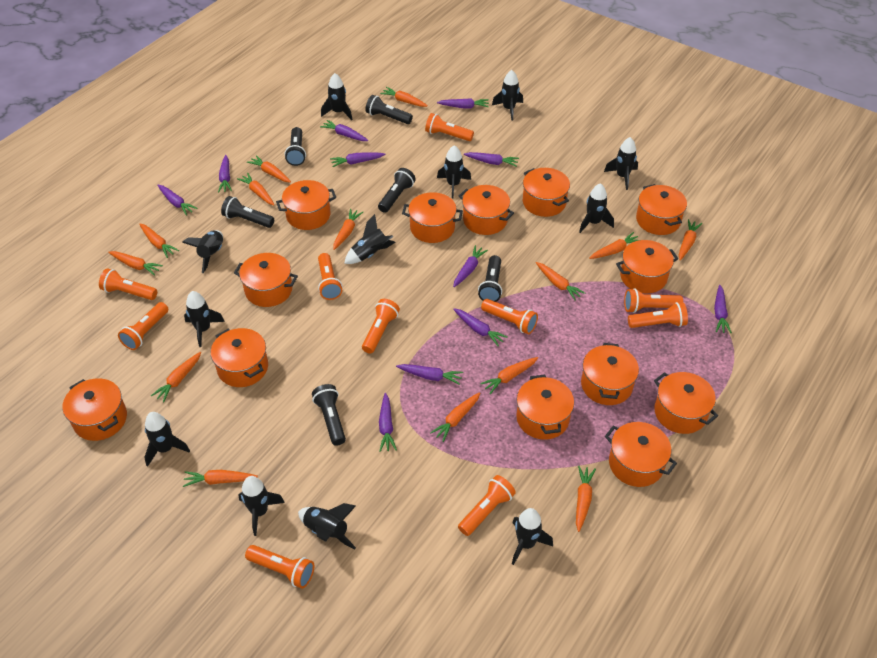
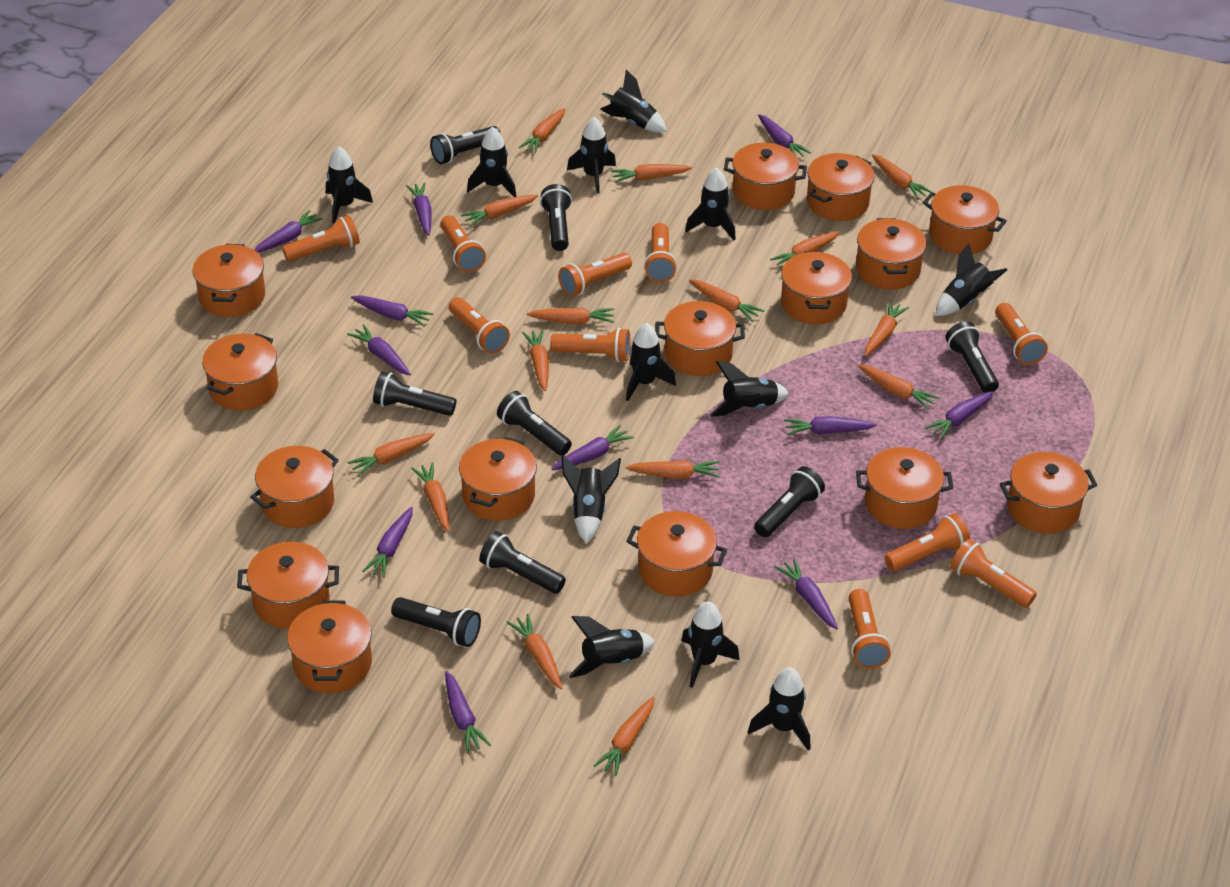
black flashlight: 6 -> 8
orange carrot: 14 -> 15
orange pot: 13 -> 15

